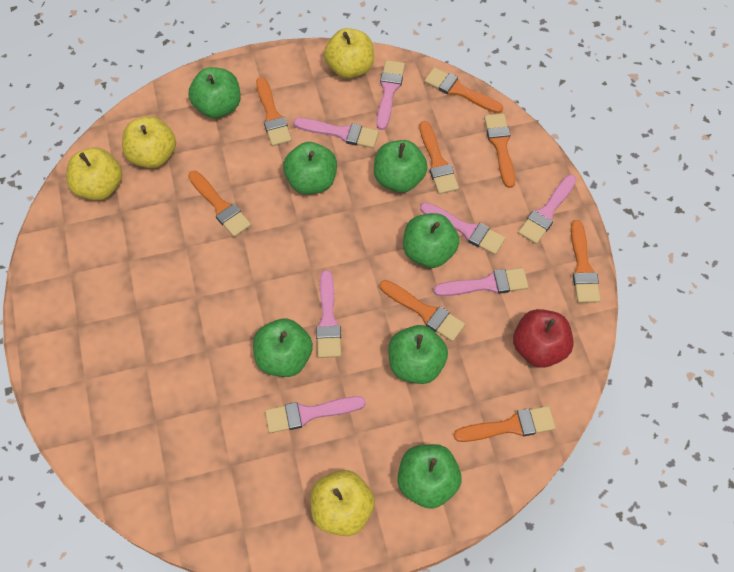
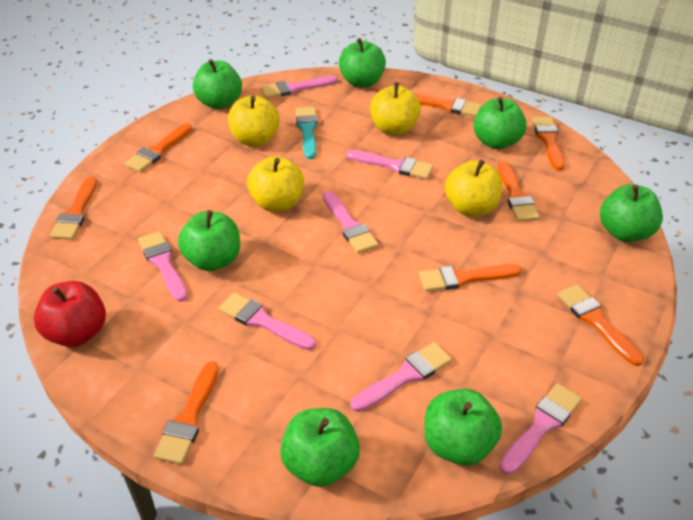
turquoise brush: 0 -> 1

